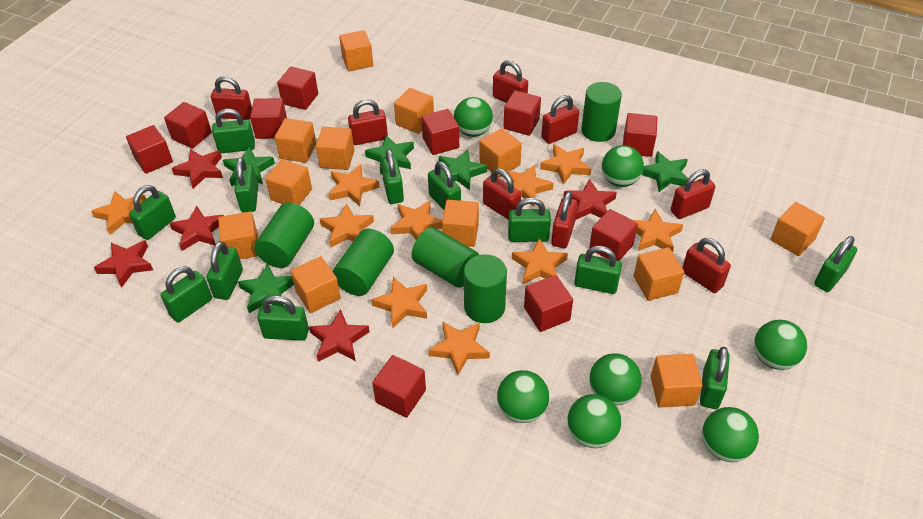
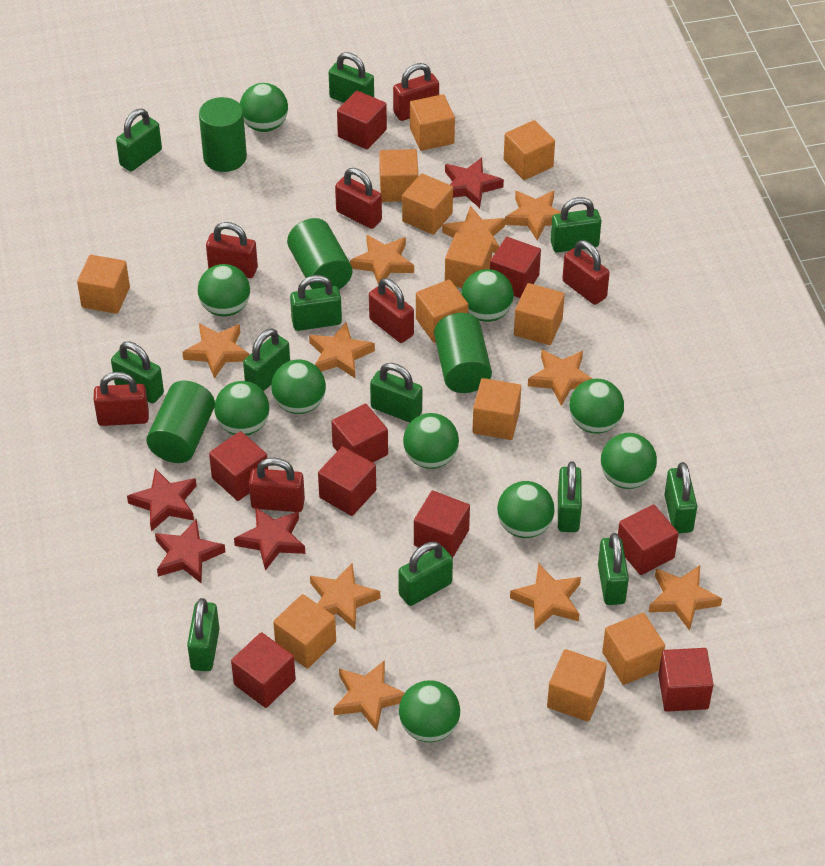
green ball: 7 -> 10
green cylinder: 5 -> 4
green star: 5 -> 0
red cube: 10 -> 9
red padlock: 8 -> 7
red star: 5 -> 4

